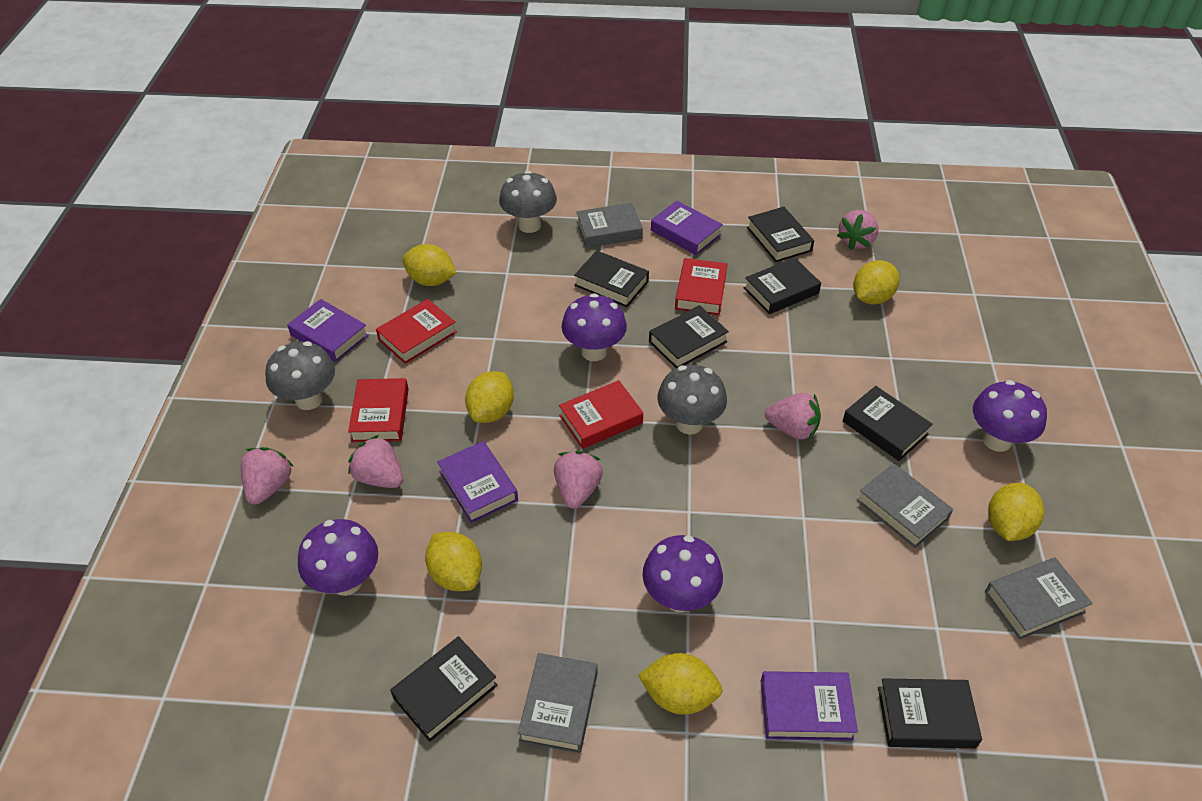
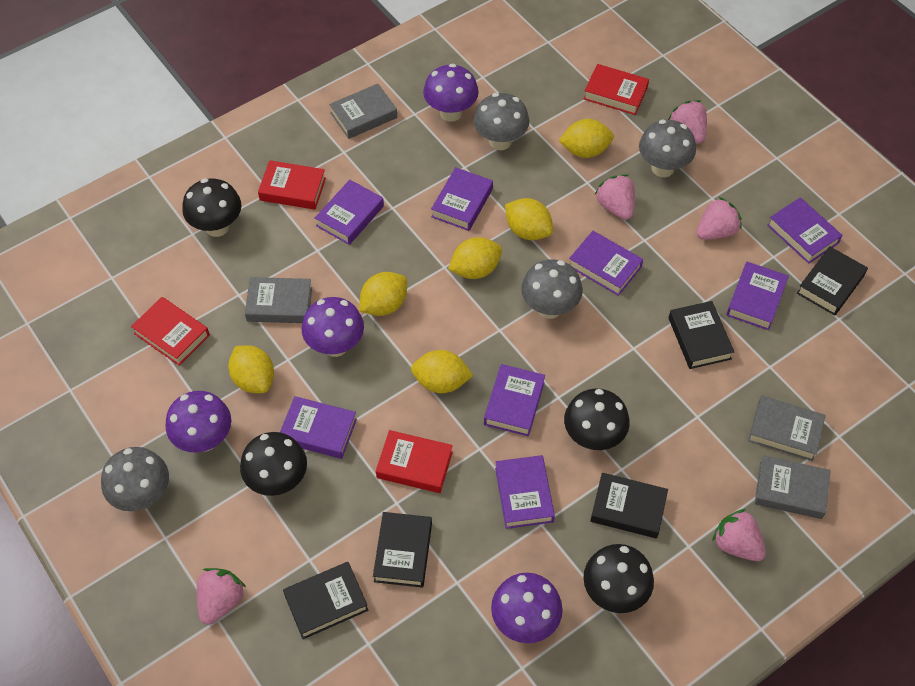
black book: 7 -> 5
black mushroom: 0 -> 4
grey mushroom: 3 -> 4
purple book: 4 -> 8

